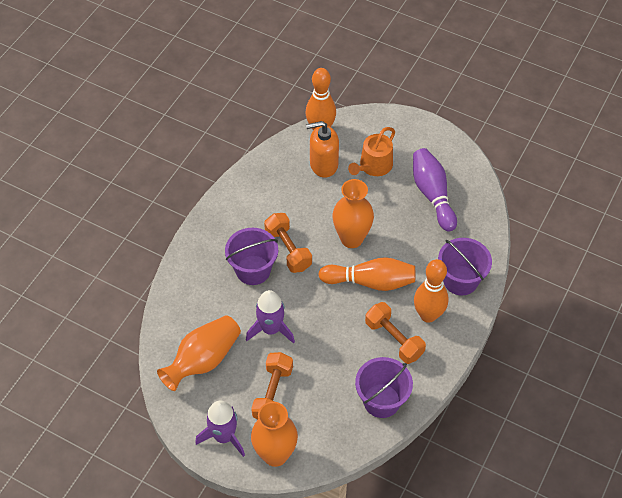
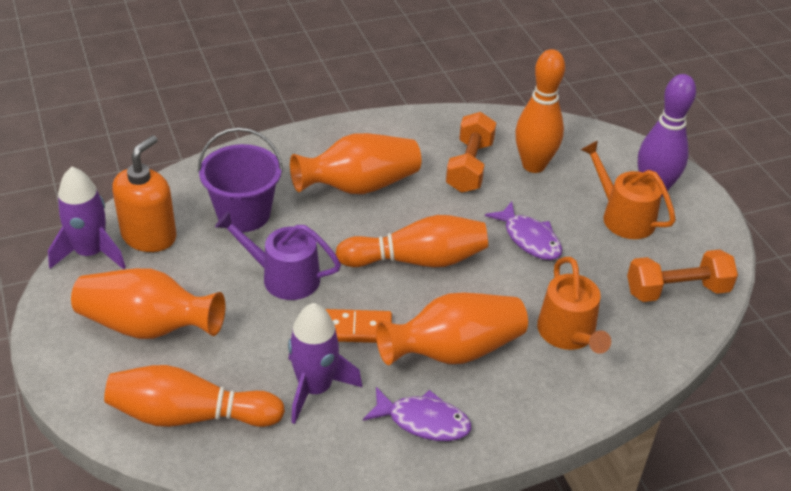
orange domino: 0 -> 1
orange dumbbell: 3 -> 2
orange watering can: 1 -> 2
purple bucket: 3 -> 1
purple fish: 0 -> 2
purple watering can: 0 -> 1

